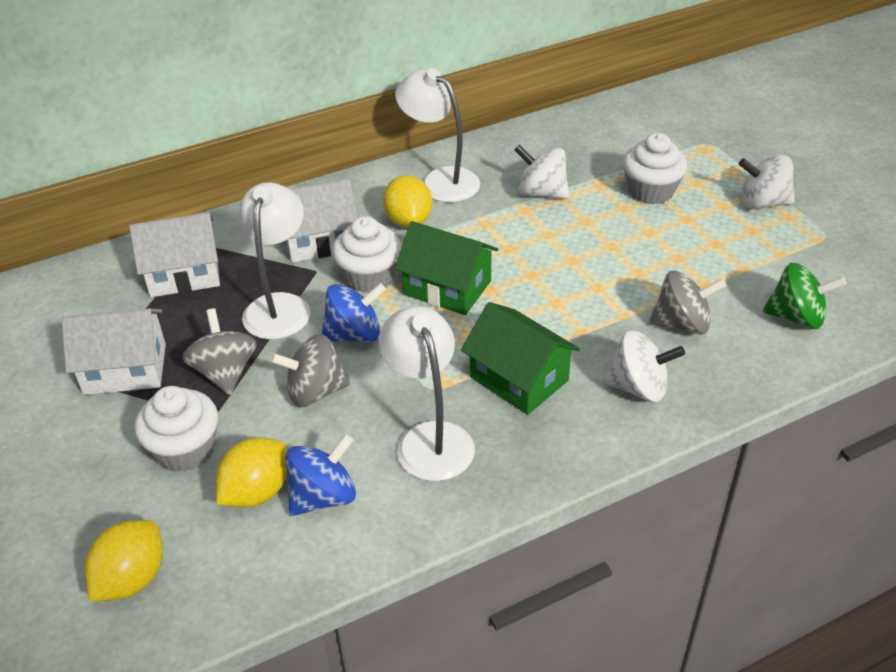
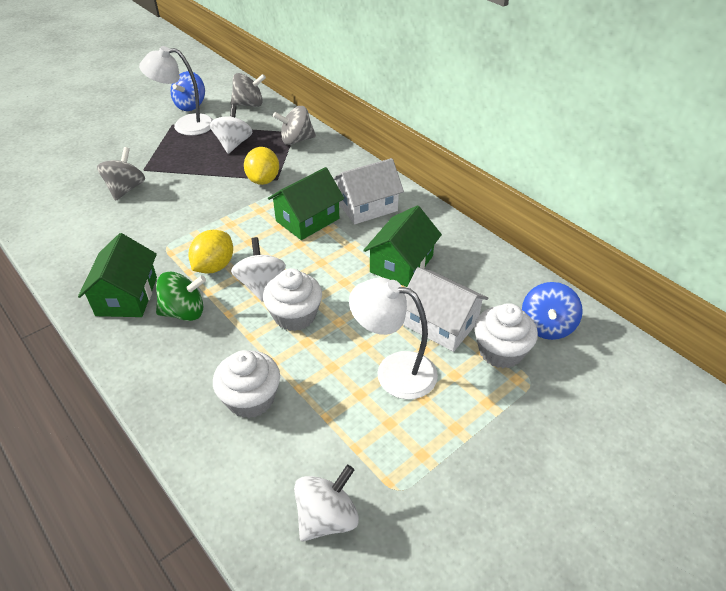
green house: 2 -> 3
white house: 3 -> 2
white lamp: 3 -> 2
yellow lemon: 3 -> 2

